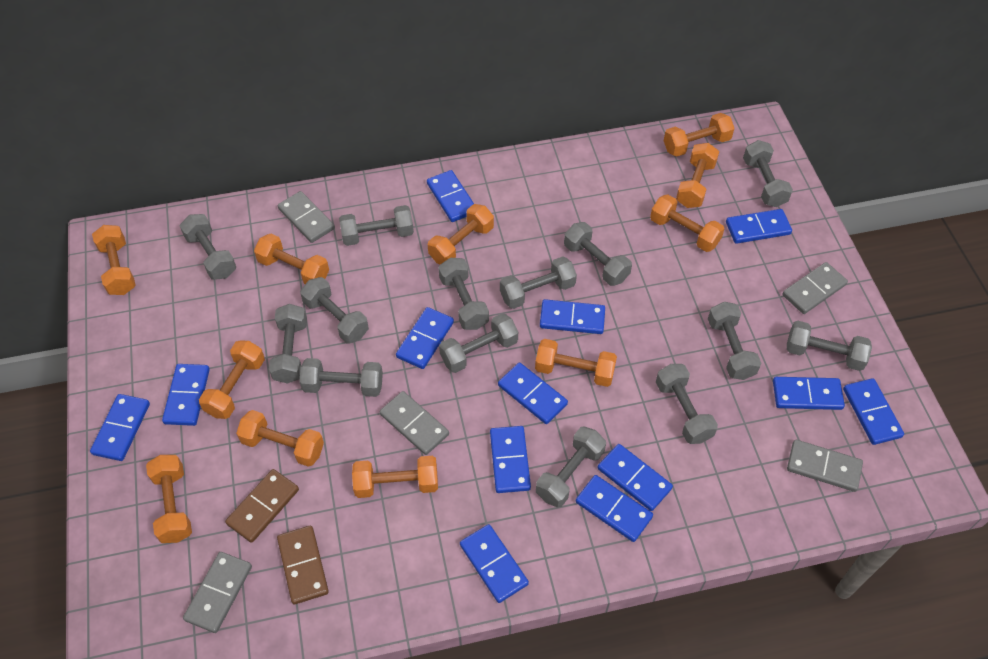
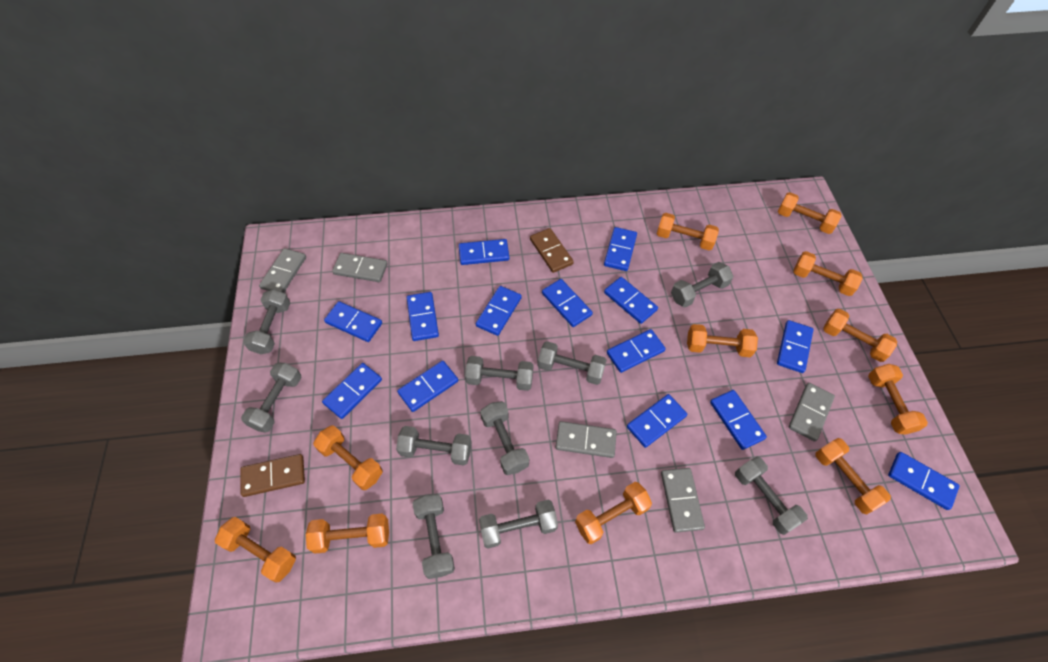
blue domino: 13 -> 14
grey dumbbell: 14 -> 10

